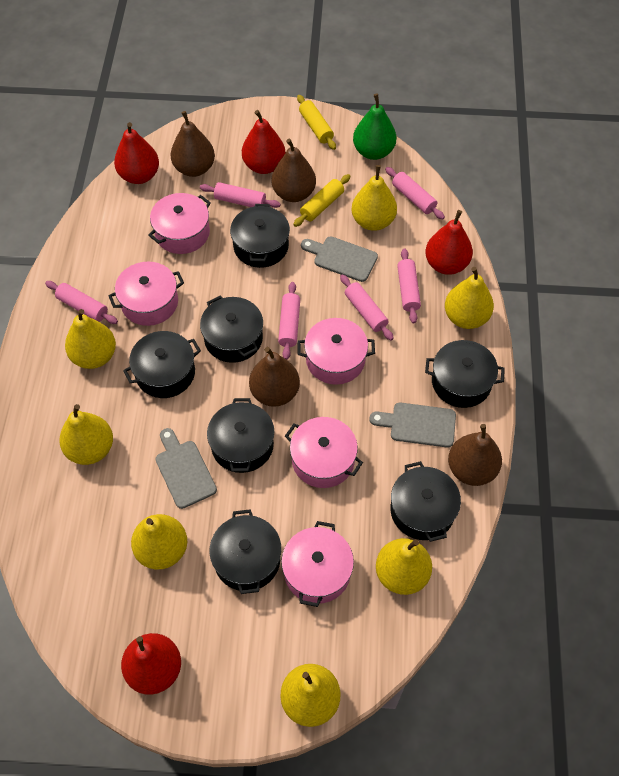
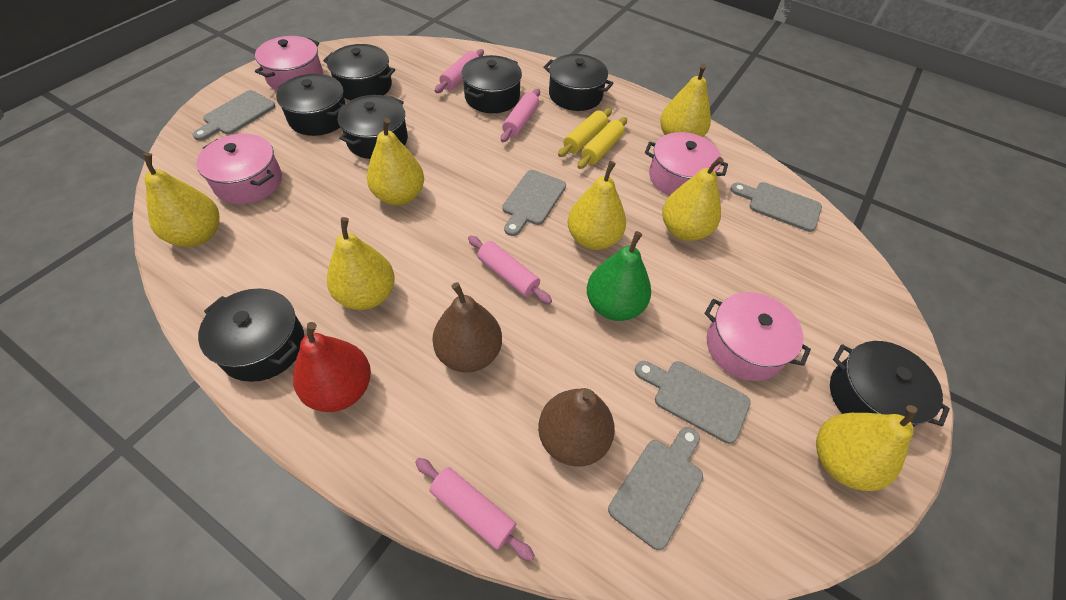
brown pear: 4 -> 2
grey cutting board: 3 -> 5
pink pot: 5 -> 4
pink rolling pin: 6 -> 4
red pear: 4 -> 1

